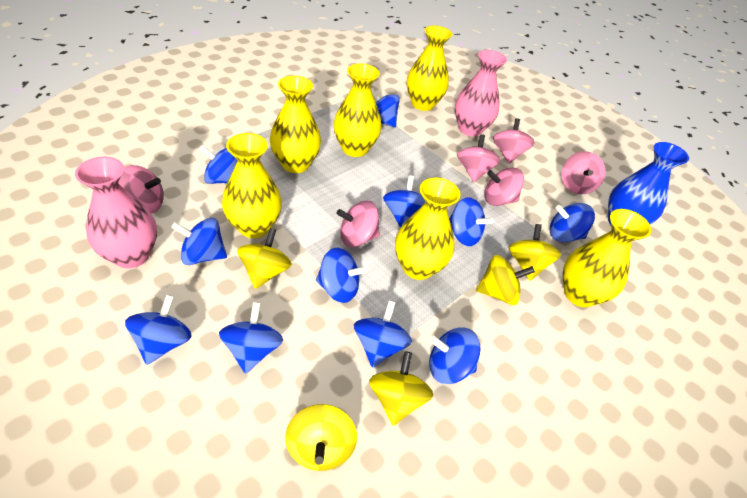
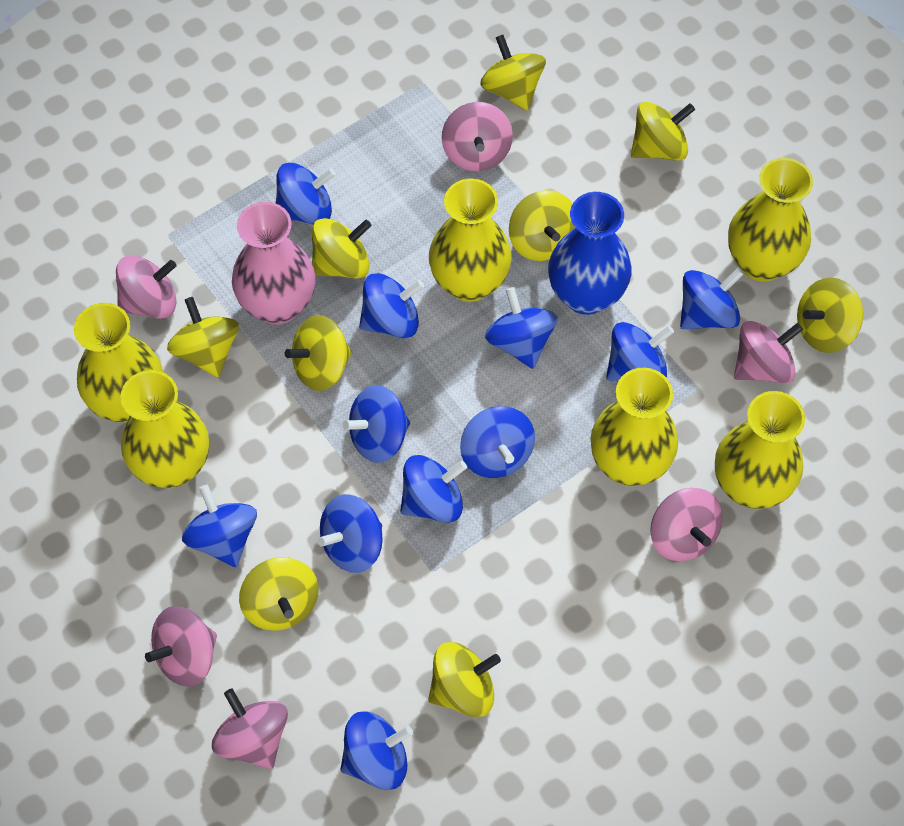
pink vase: 2 -> 1
yellow spinning top: 5 -> 9

